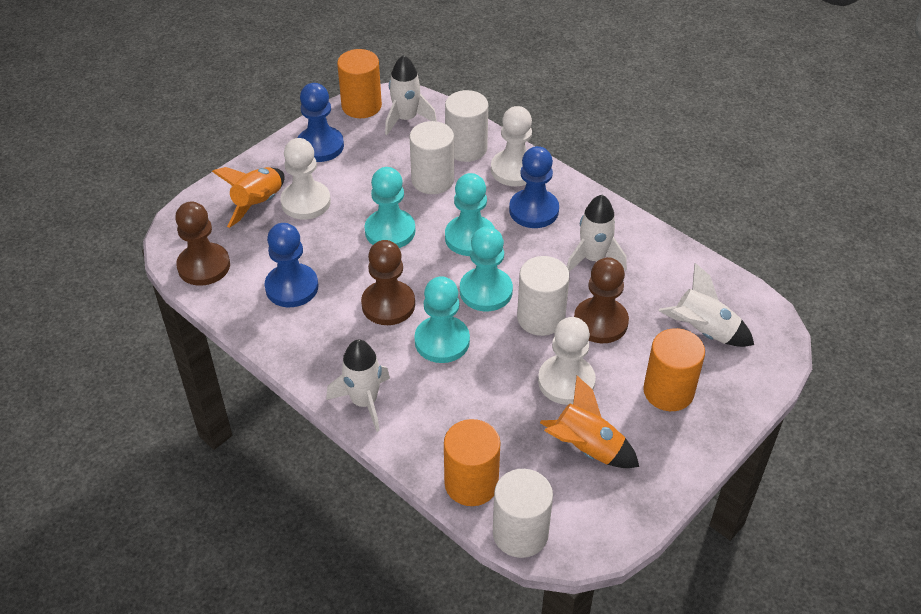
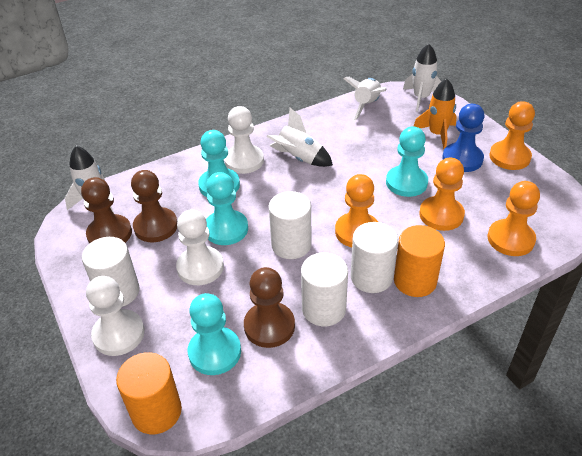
blue pawn: 3 -> 1
orange cylinder: 3 -> 2
orange pawn: 0 -> 4
orange rocket: 2 -> 1

